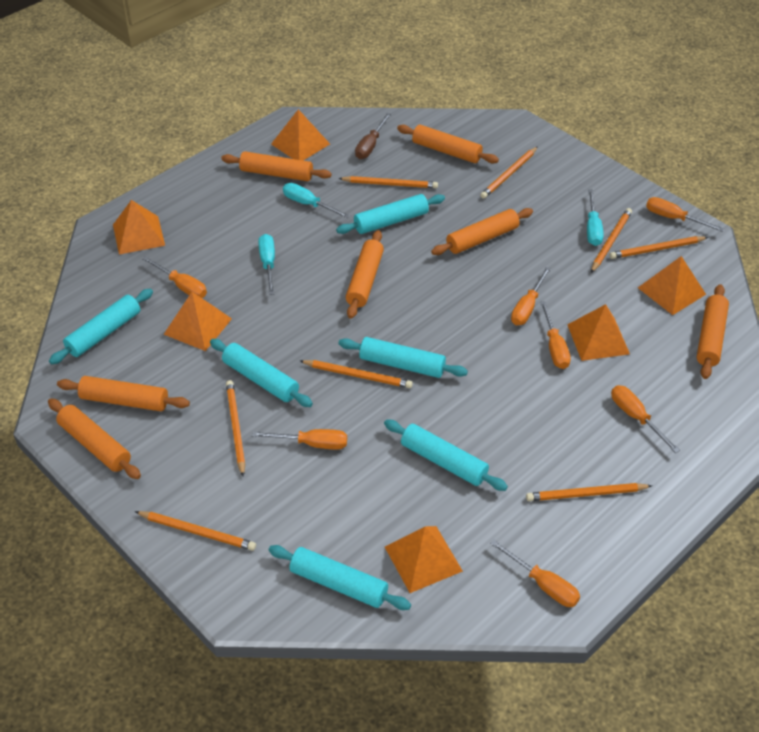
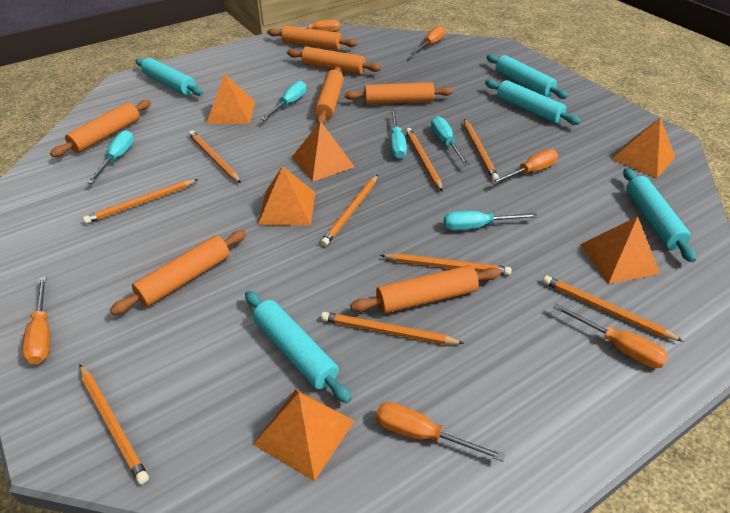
brown screwdriver: 1 -> 0
orange pencil: 8 -> 9
orange screwdriver: 7 -> 6
turquoise rolling pin: 6 -> 5
turquoise screwdriver: 3 -> 5

